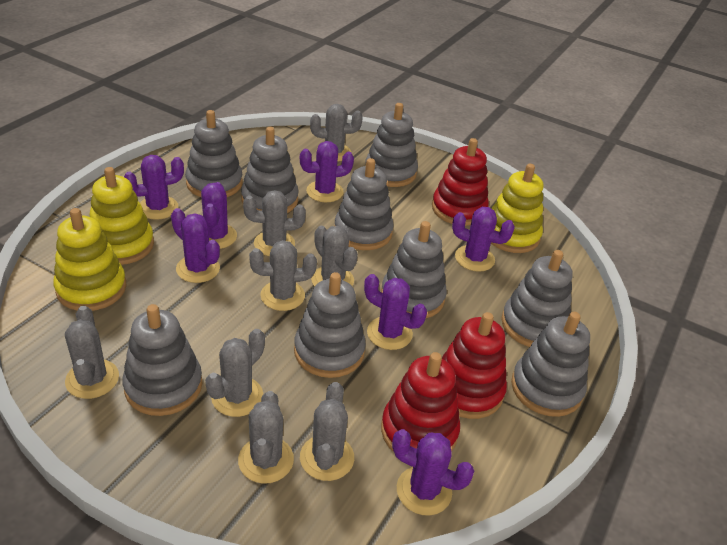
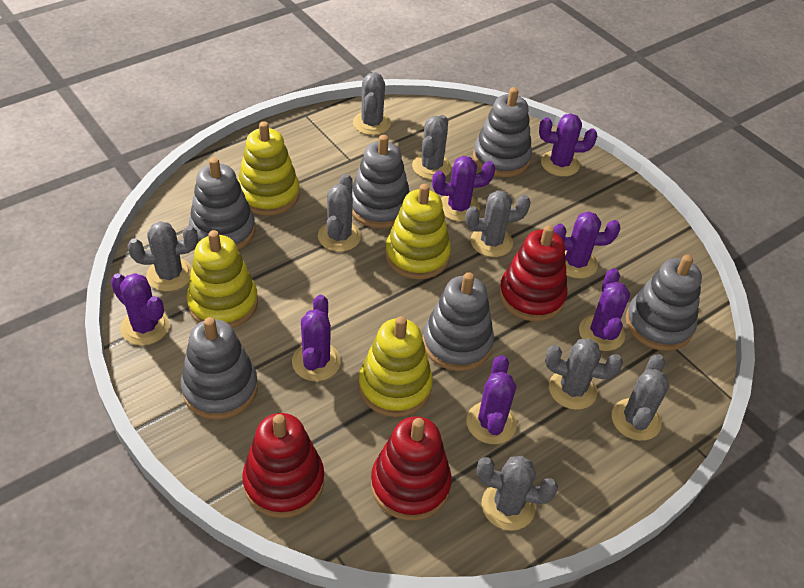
grey stacking toy: 9 -> 6
yellow stacking toy: 3 -> 4

